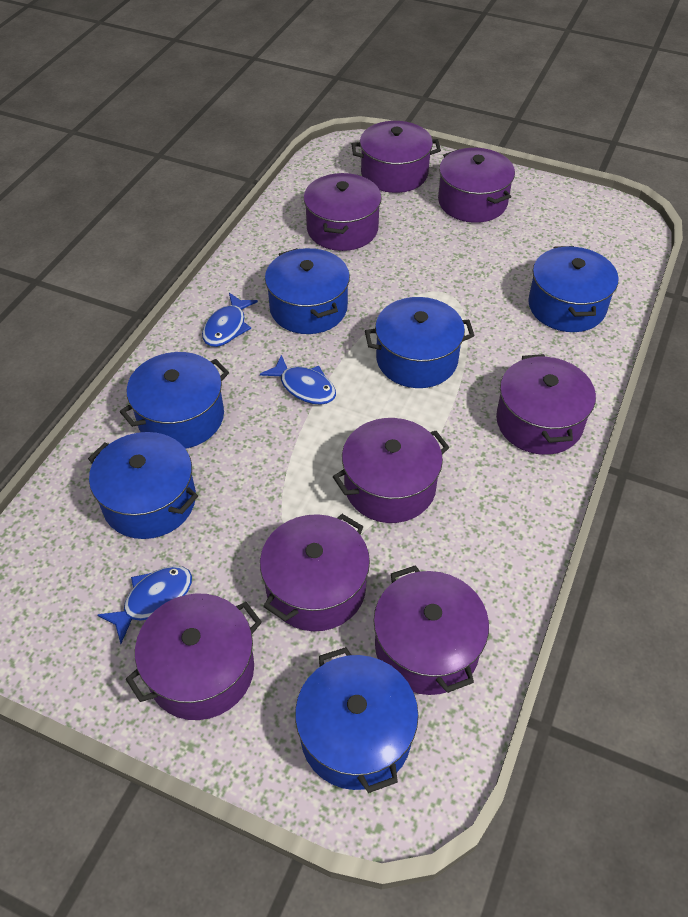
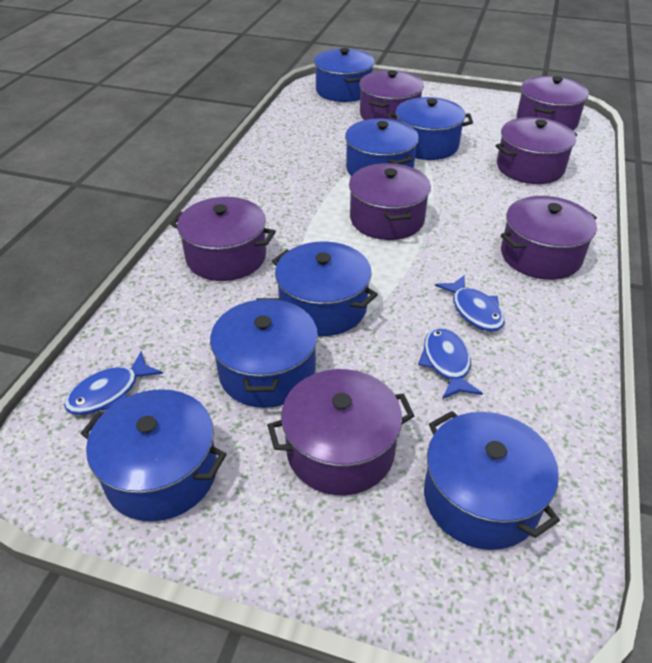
blue pot: 6 -> 7
purple pot: 8 -> 7

